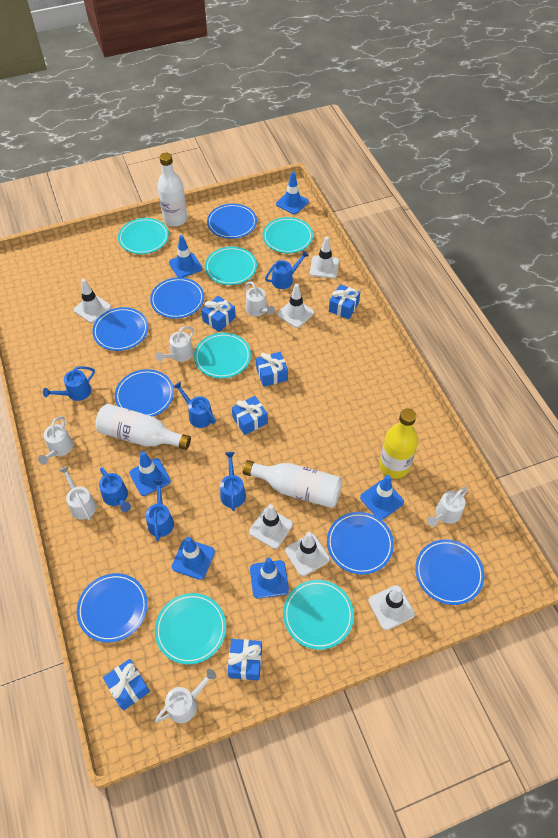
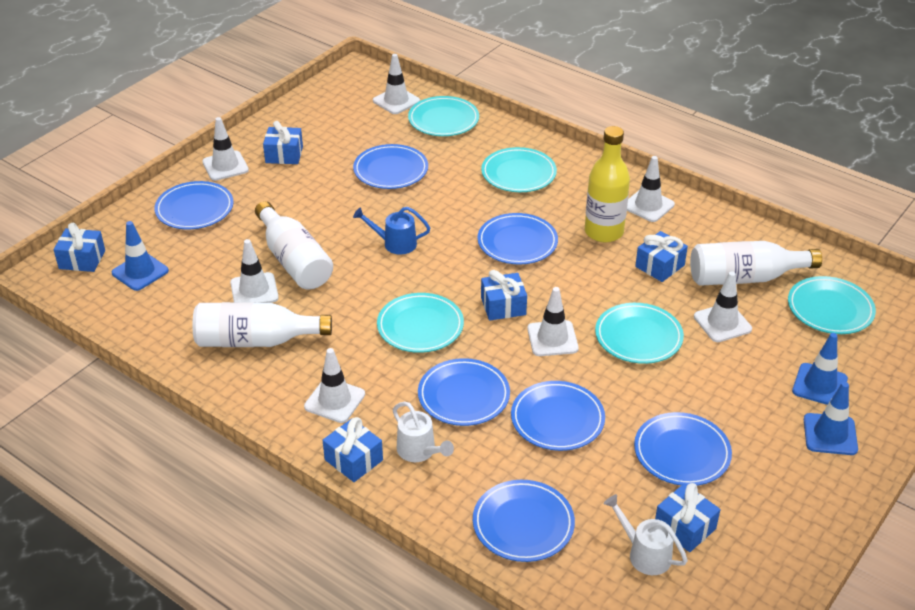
blue traffic cone: 6 -> 3
blue watering can: 6 -> 1
turquoise plate: 6 -> 5
white traffic cone: 6 -> 7
white watering can: 6 -> 2

